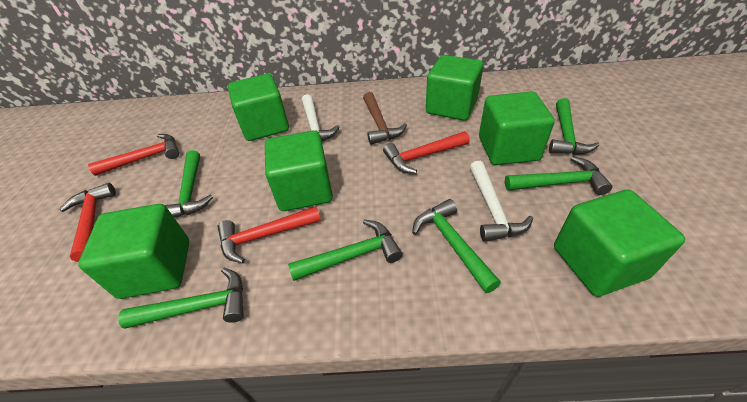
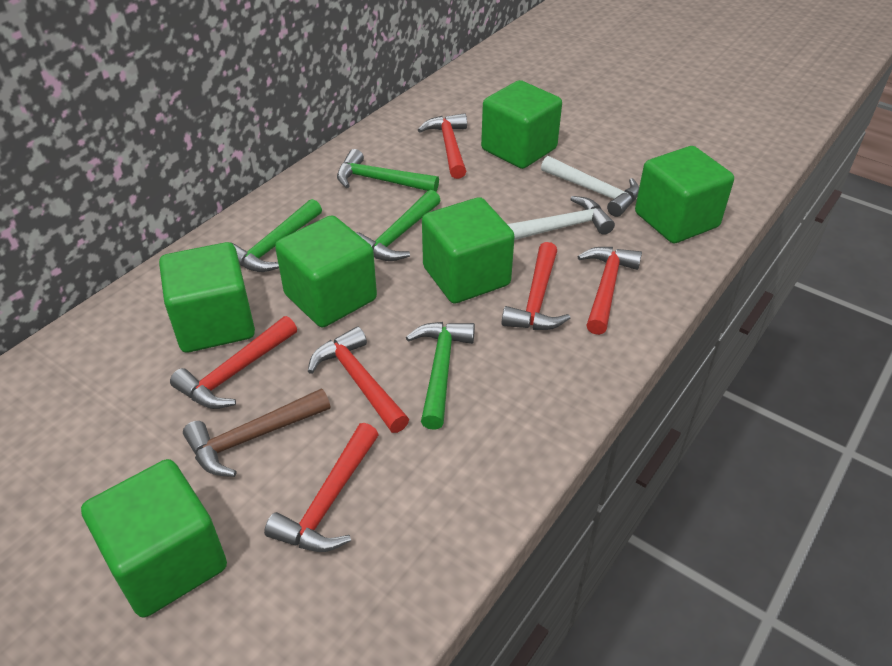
green hammer: 6 -> 4
red hammer: 4 -> 6

